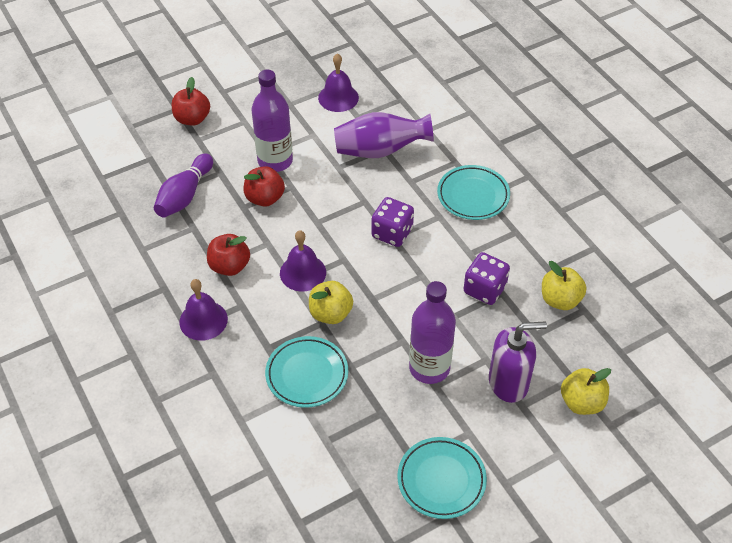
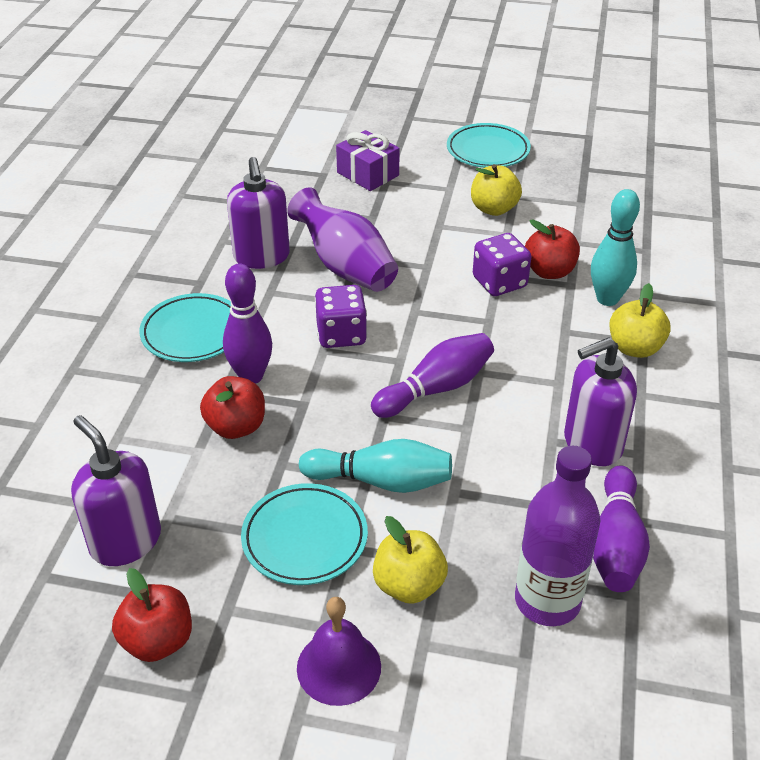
purple bell: 3 -> 1
purple bottle: 2 -> 1
purple bowling pin: 1 -> 3
purple gift: 0 -> 1
purple soap dispenser: 1 -> 3
turquoise bowling pin: 0 -> 2

